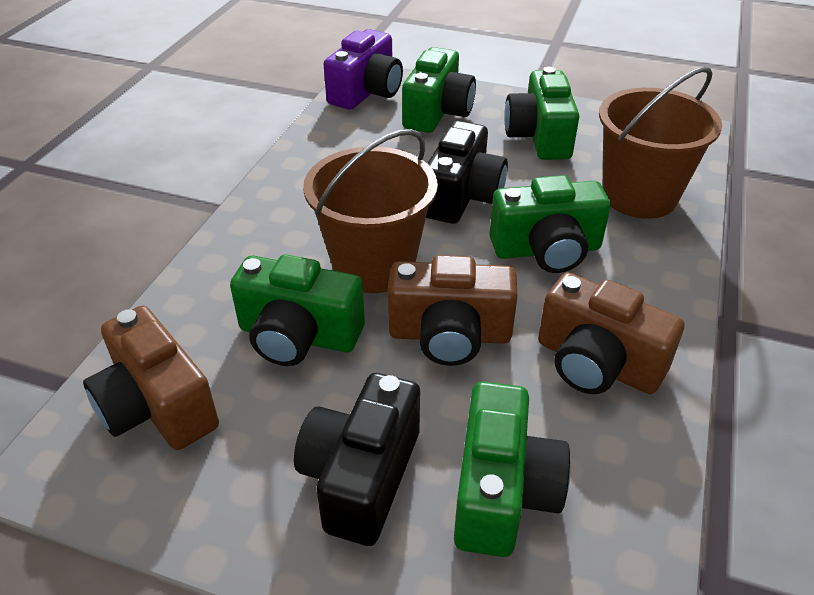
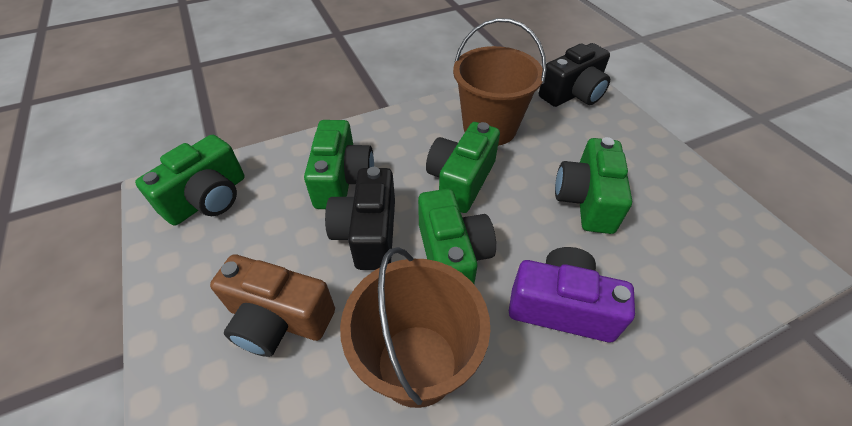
brown camera: 3 -> 1

